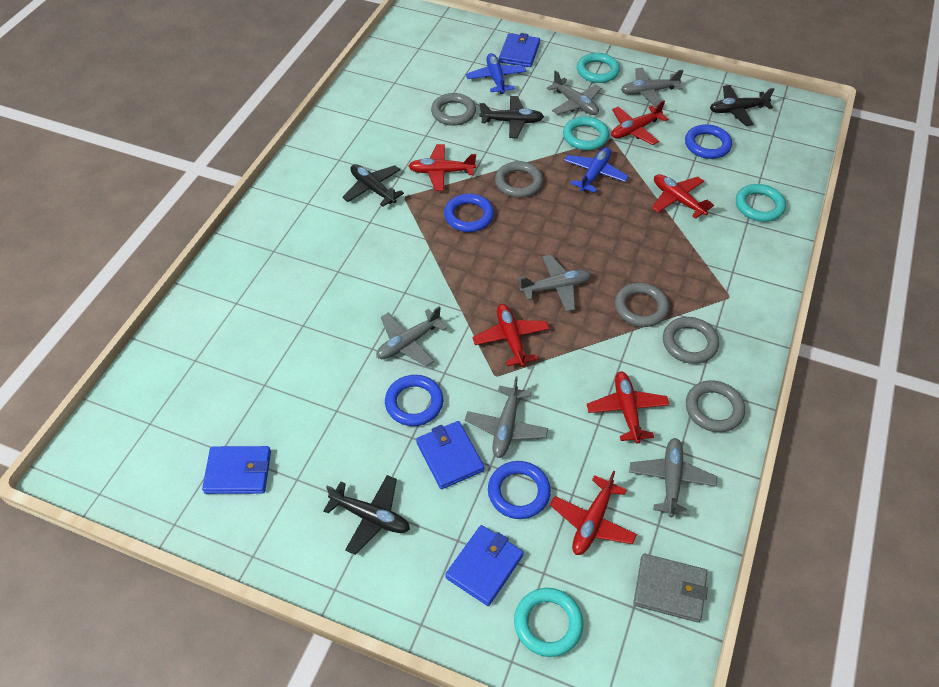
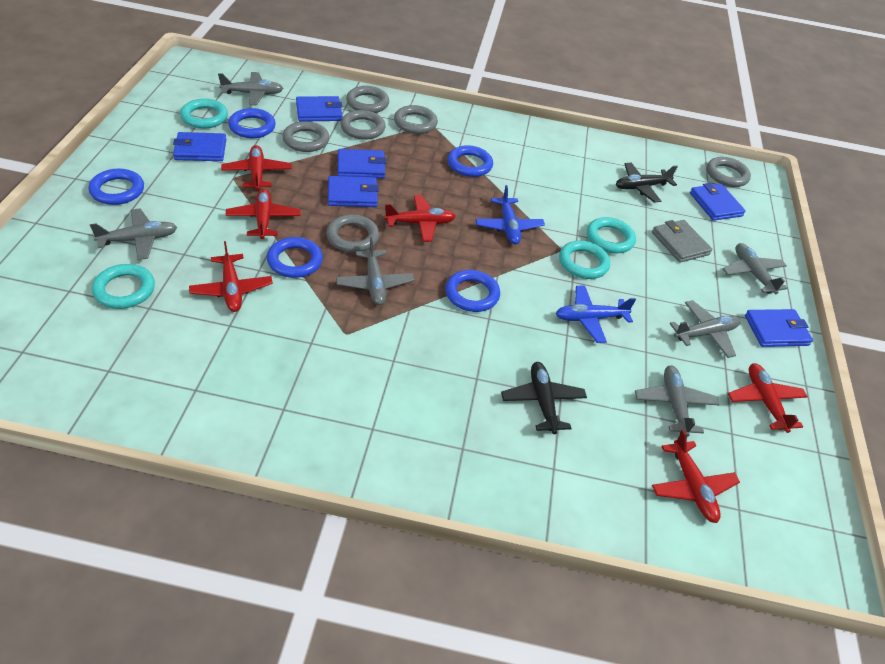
black plane: 4 -> 2
blue ring: 4 -> 5
blue wallet: 4 -> 6
grey ring: 5 -> 6

